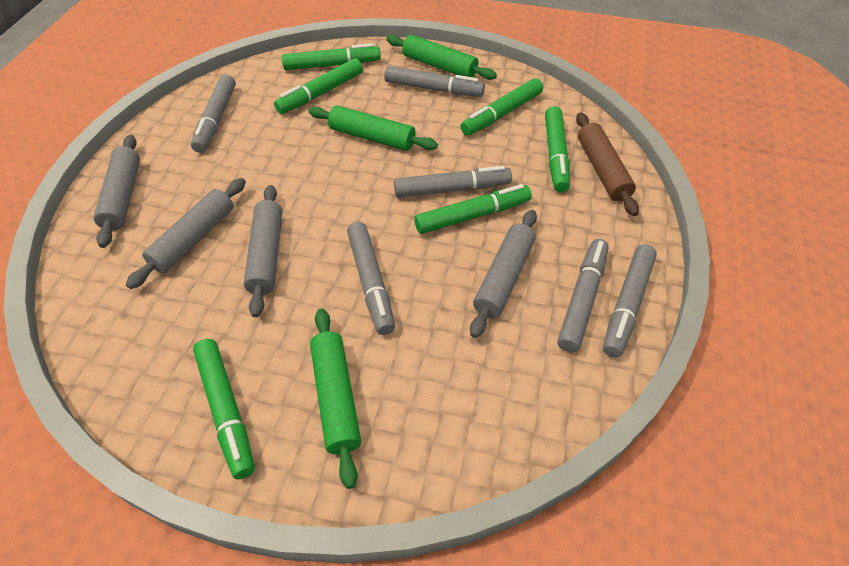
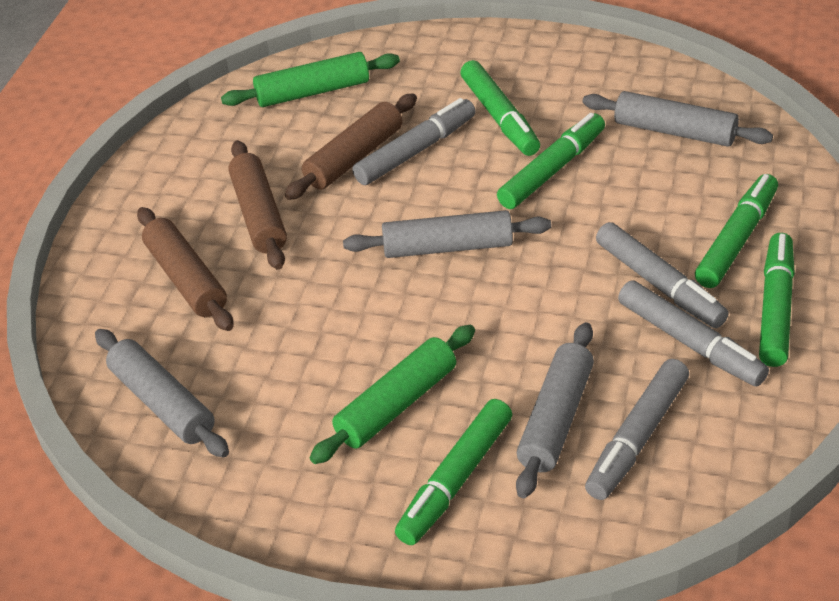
brown rolling pin: 1 -> 3
green marker: 6 -> 5
green rolling pin: 3 -> 2
grey marker: 6 -> 4

